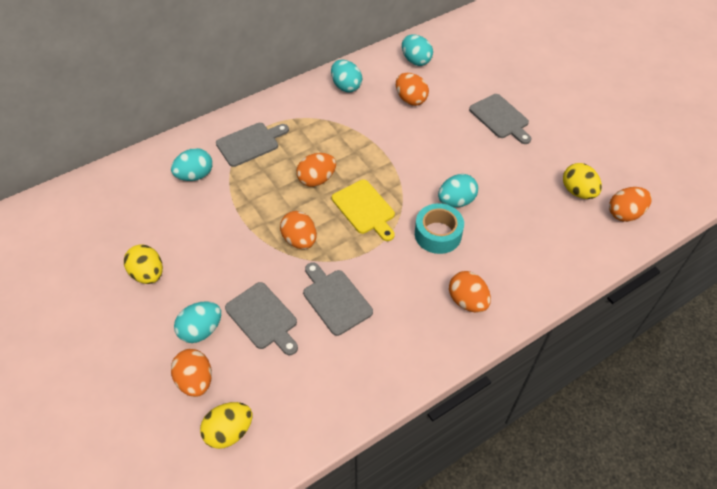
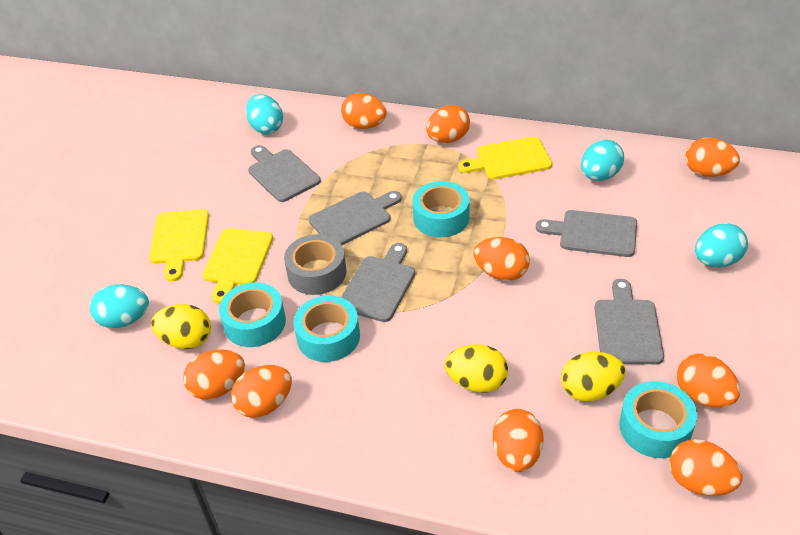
grey cutting board: 4 -> 5
grey tape: 0 -> 1
orange egg: 6 -> 9
turquoise egg: 5 -> 4
turquoise tape: 1 -> 4
yellow cutting board: 1 -> 3

